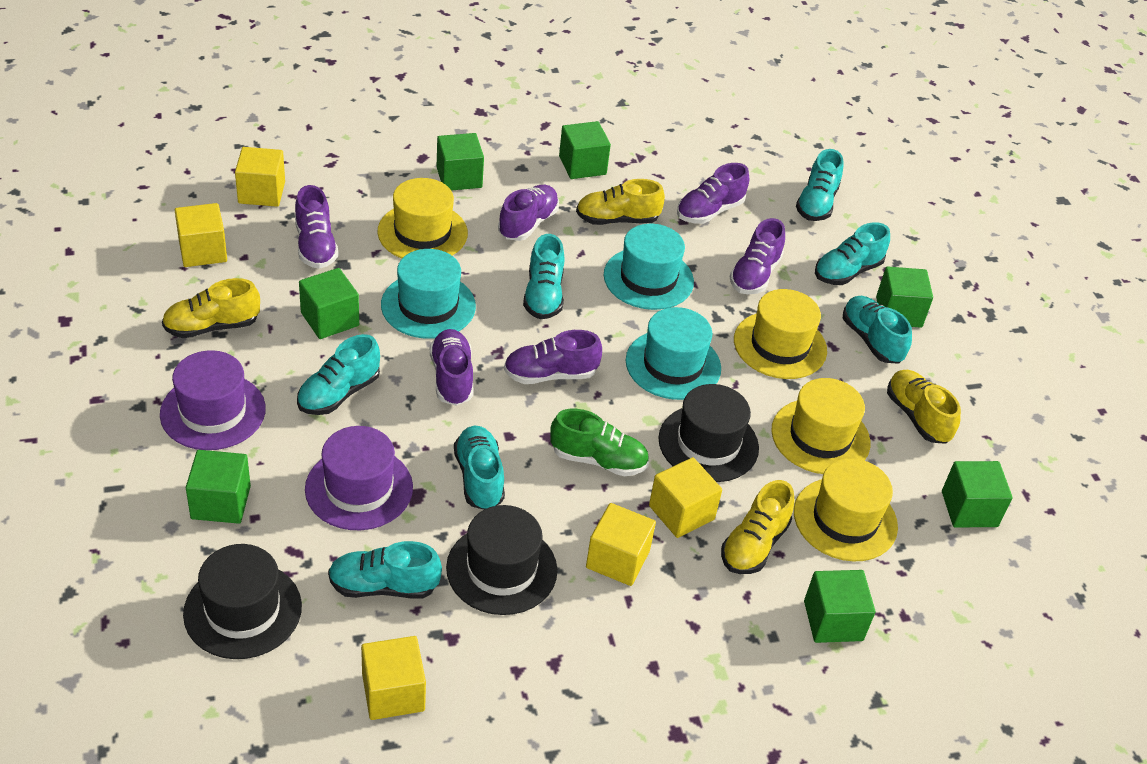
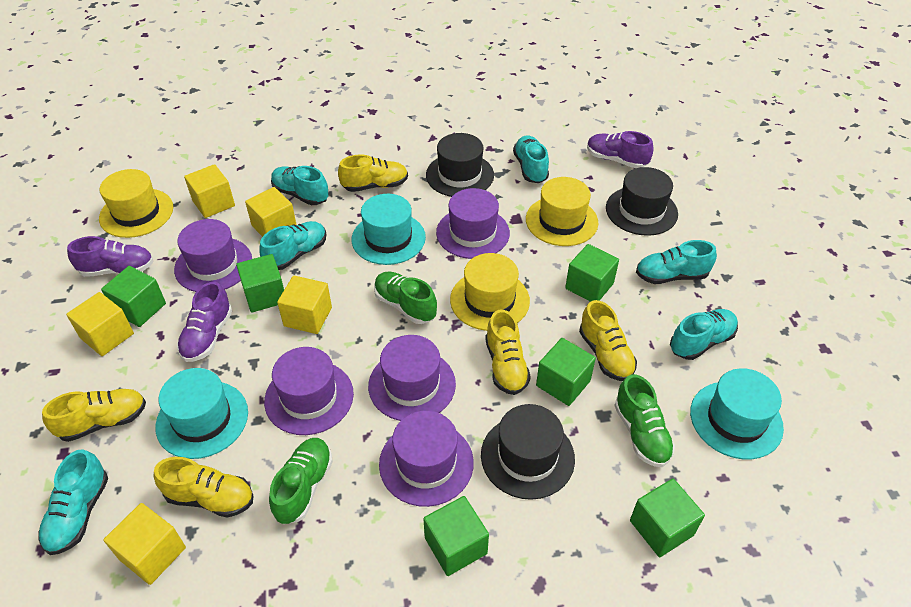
green cube: 7 -> 6
green shoe: 1 -> 3
purple hat: 2 -> 5
purple shoe: 6 -> 3
turquoise shoe: 7 -> 6
yellow hat: 4 -> 3
yellow shoe: 4 -> 5

